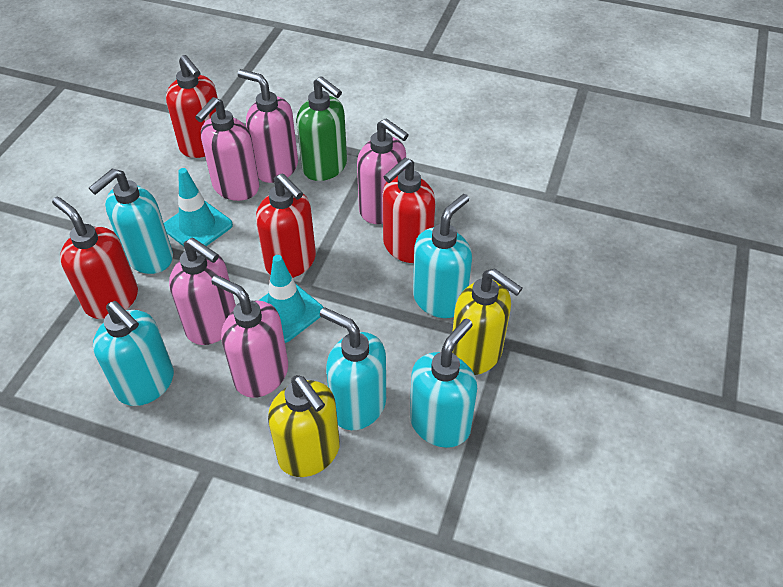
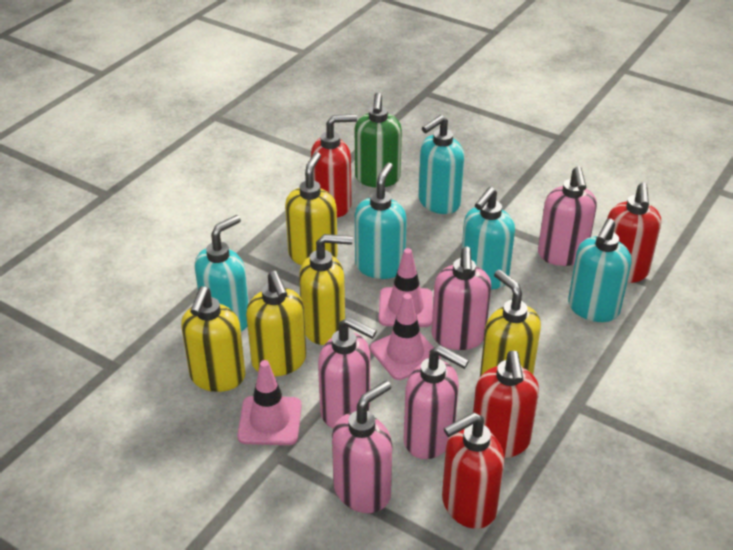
pink traffic cone: 0 -> 3
turquoise traffic cone: 2 -> 0
yellow soap dispenser: 2 -> 5

